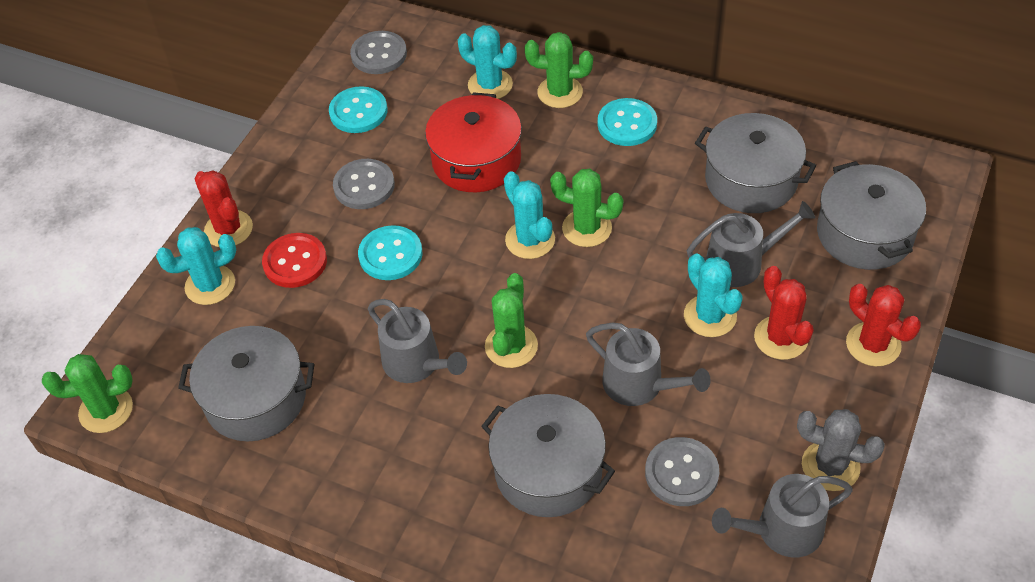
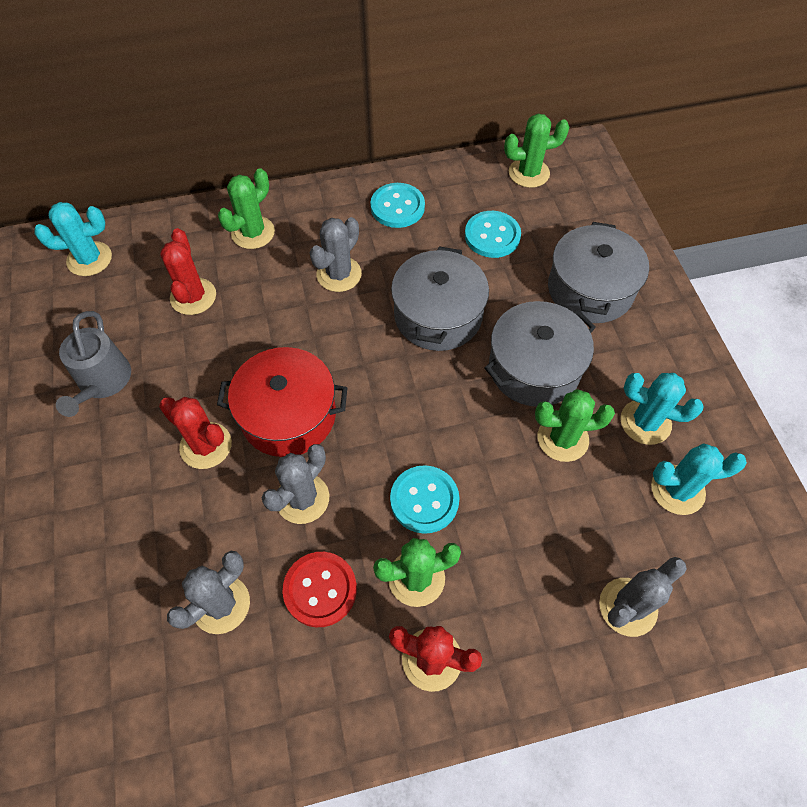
grey button: 3 -> 0
grey cactus: 1 -> 4
grey pot: 4 -> 3
grey watering can: 4 -> 1
turquoise cactus: 4 -> 3

